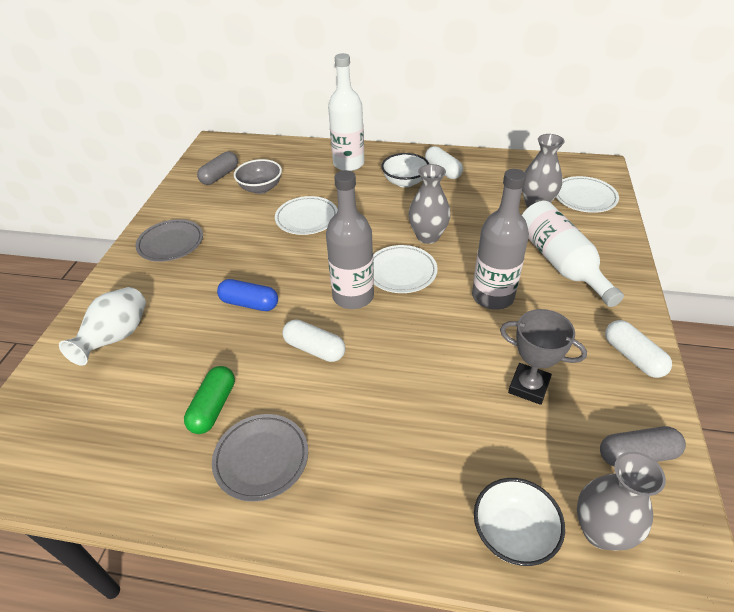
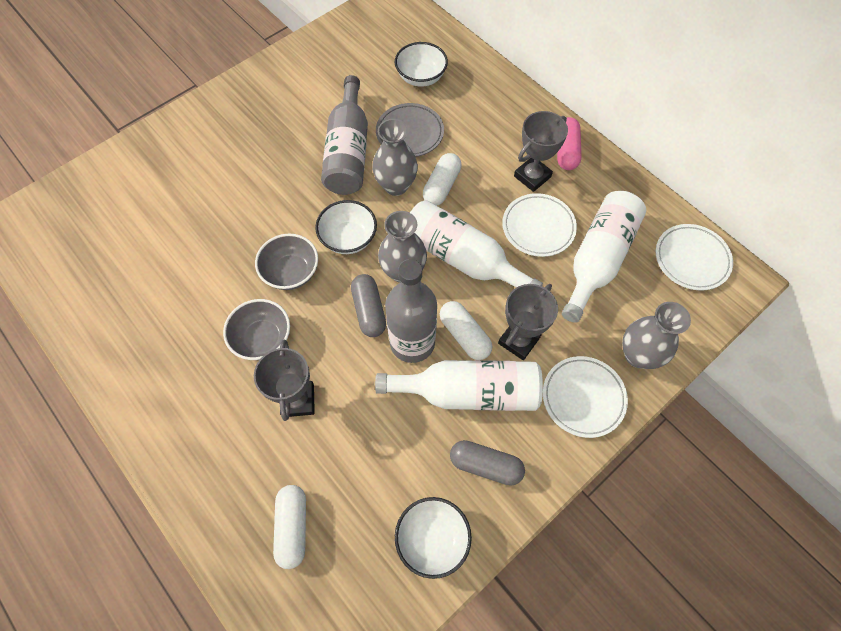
blue capsule: 1 -> 0
green capsule: 1 -> 0
grey bowl: 1 -> 2
grey plate: 2 -> 1
grey trophy: 1 -> 3
pink capsule: 0 -> 1
white bottle: 2 -> 3
white bowl: 2 -> 3
white vase: 1 -> 0

